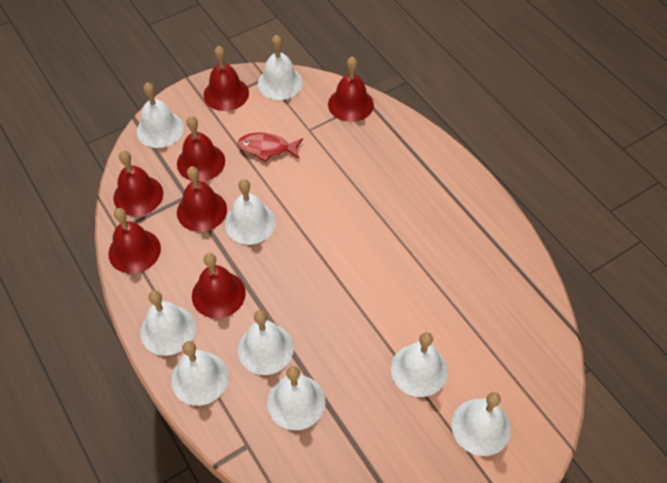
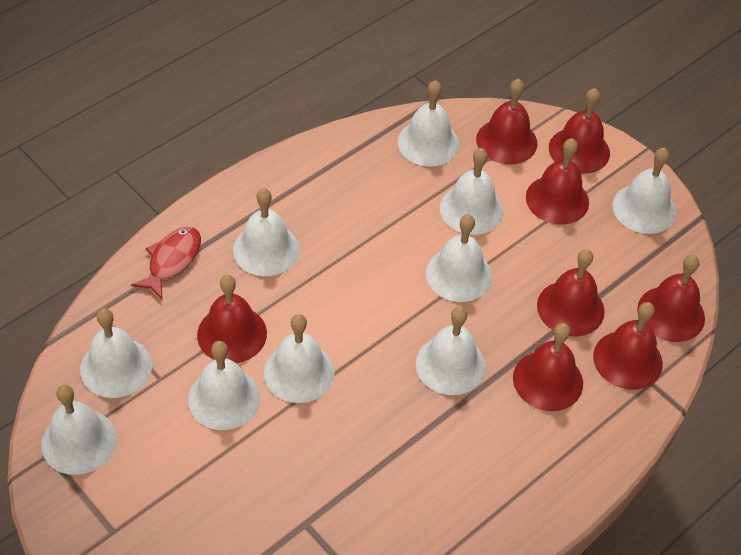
red bell: 7 -> 8
white bell: 9 -> 10

